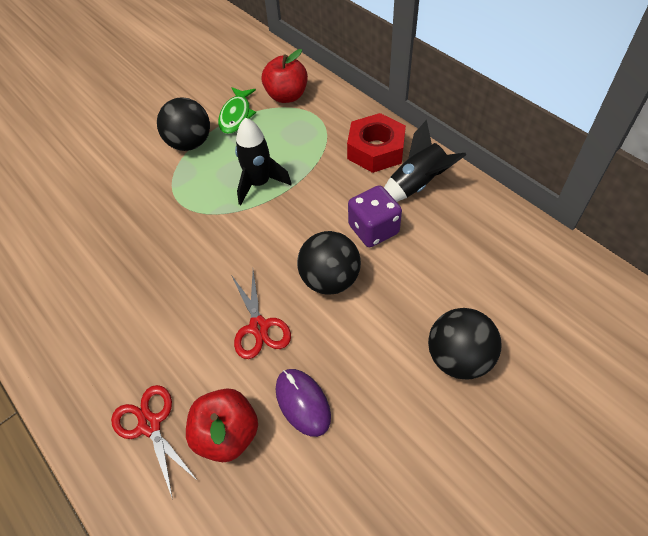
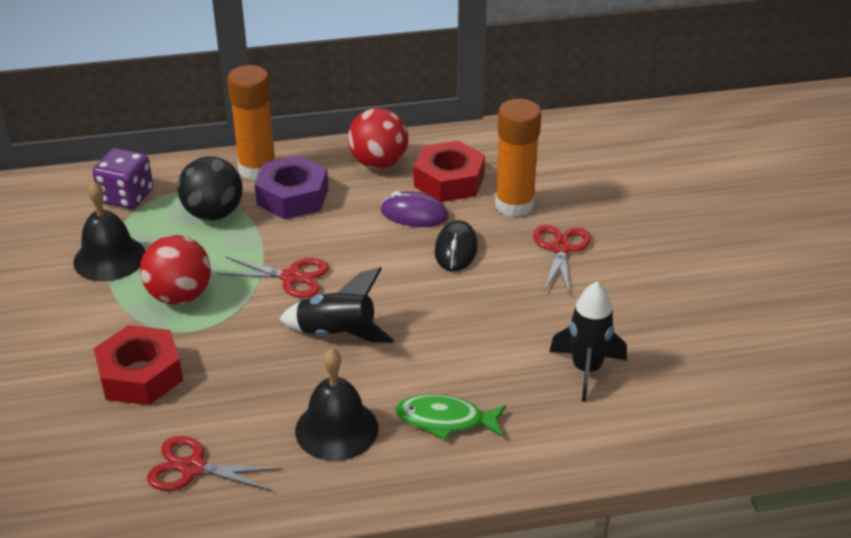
black ball: 3 -> 1
black bell: 0 -> 2
black mouse: 0 -> 1
orange glue stick: 0 -> 2
purple nut: 0 -> 1
red apple: 2 -> 0
red ball: 0 -> 2
red nut: 1 -> 2
red scissors: 2 -> 3

